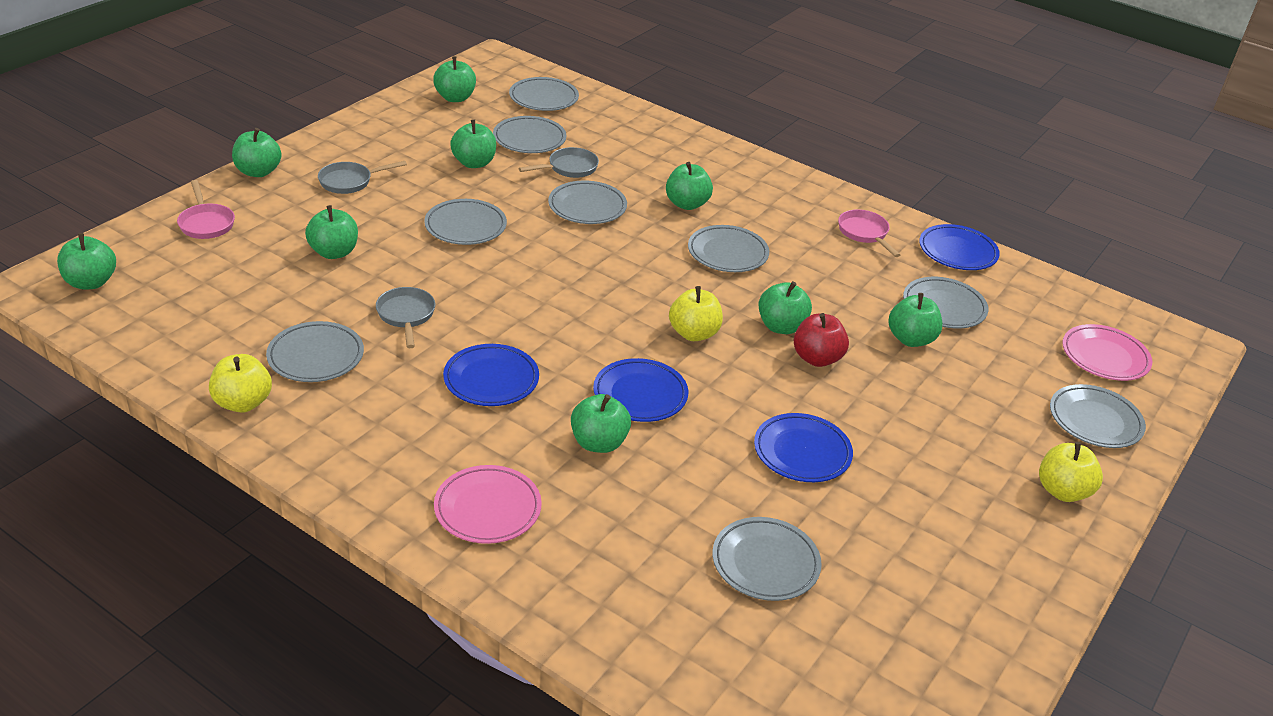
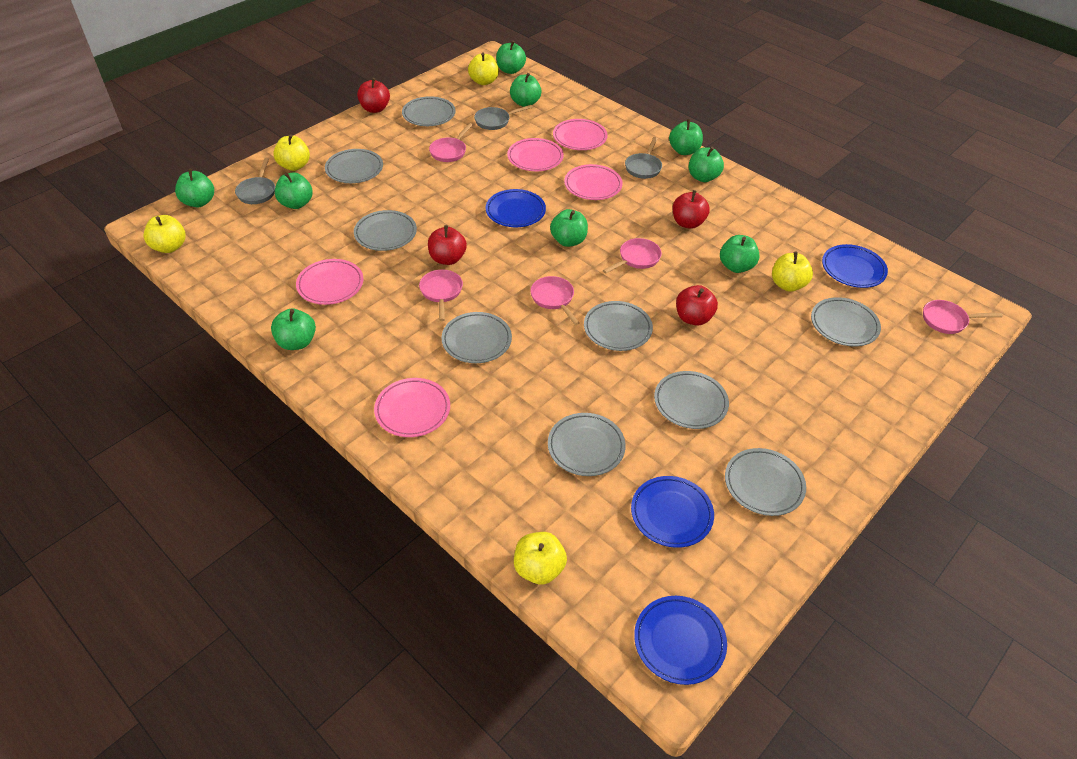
pink pan: 2 -> 5
pink plate: 2 -> 5
red apple: 1 -> 4
yellow apple: 3 -> 5

